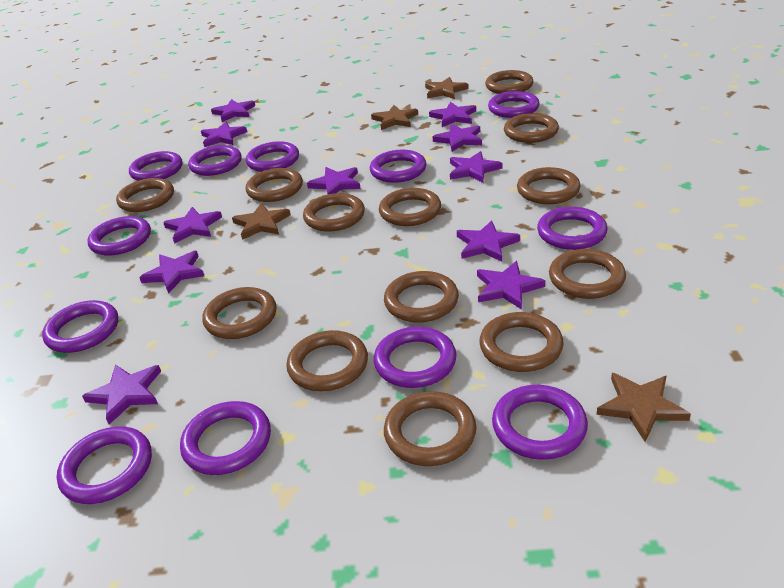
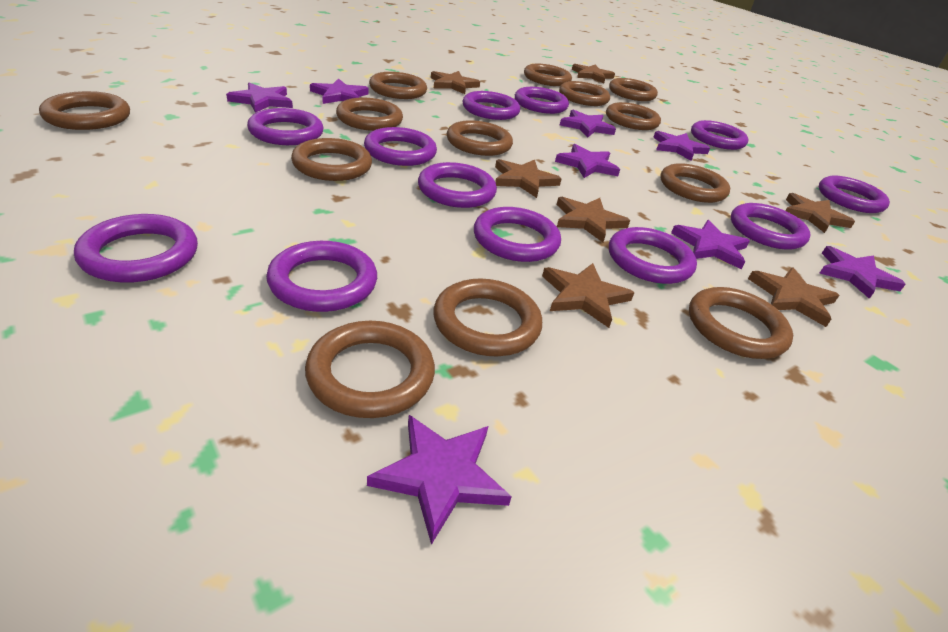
brown star: 4 -> 7
purple star: 11 -> 8

